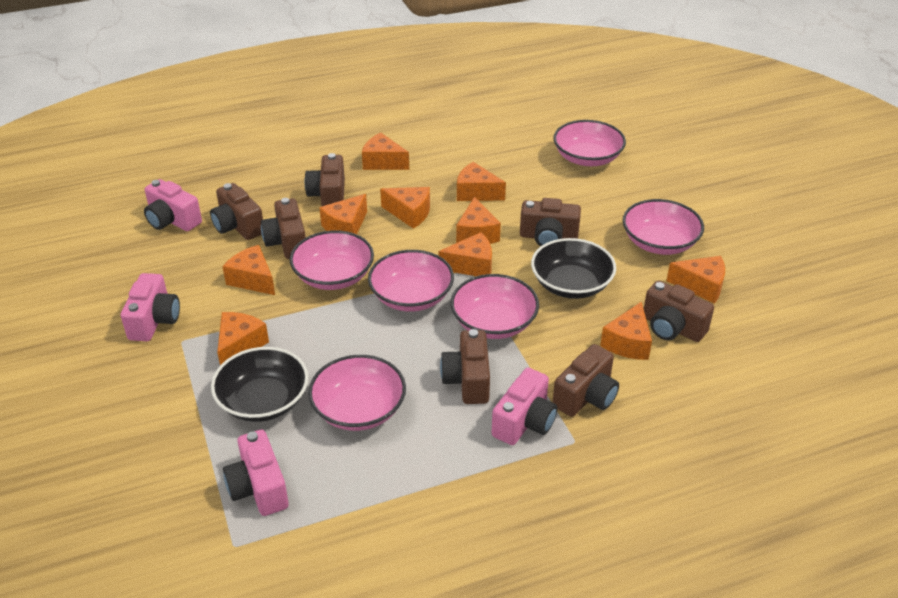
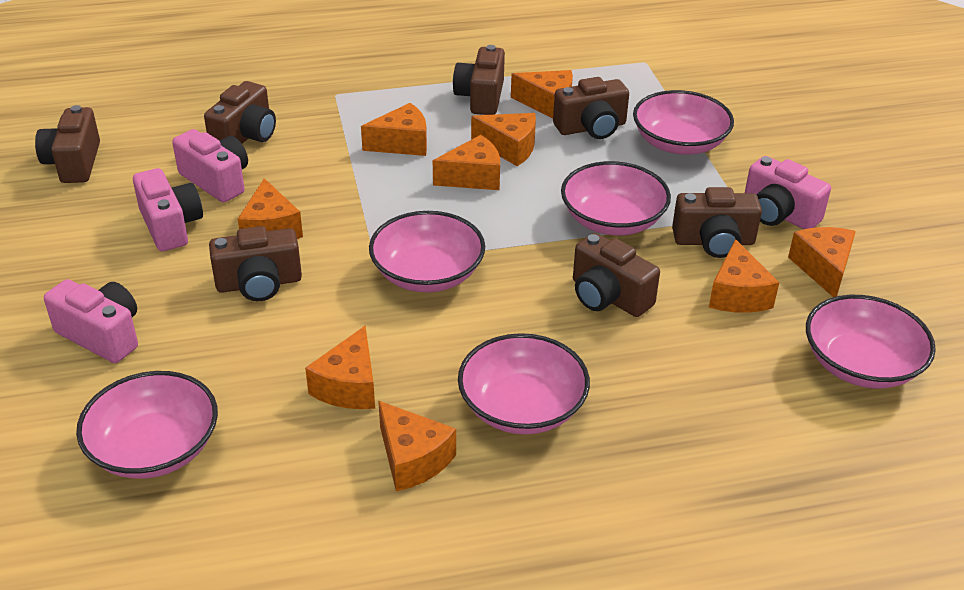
black bowl: 2 -> 0
orange cheese: 10 -> 9

